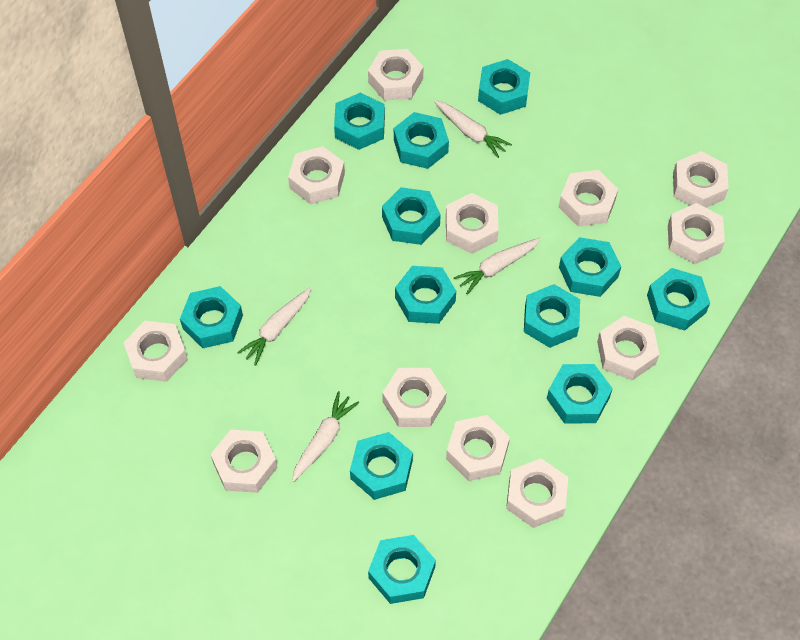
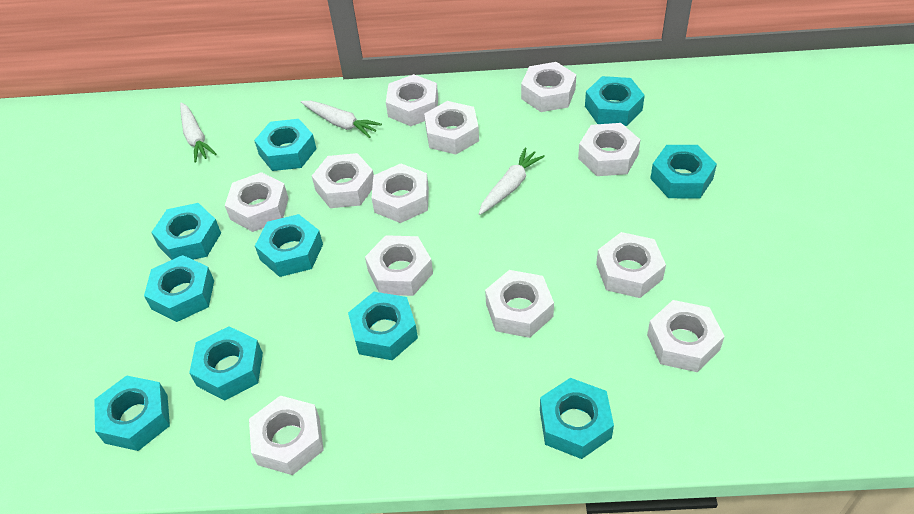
turquoise nut: 12 -> 10
white carrot: 4 -> 3

